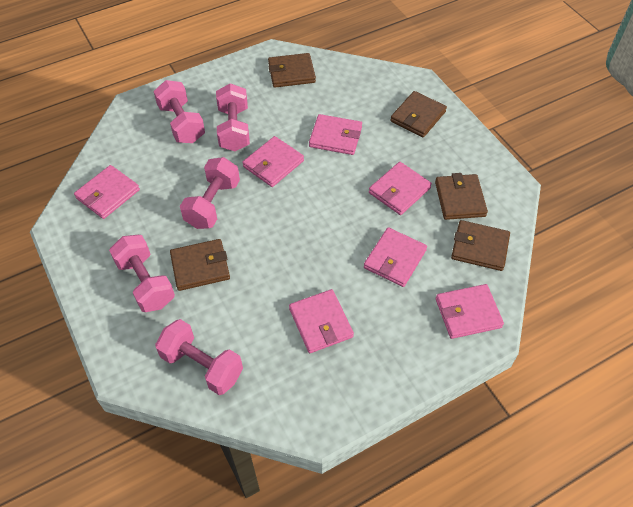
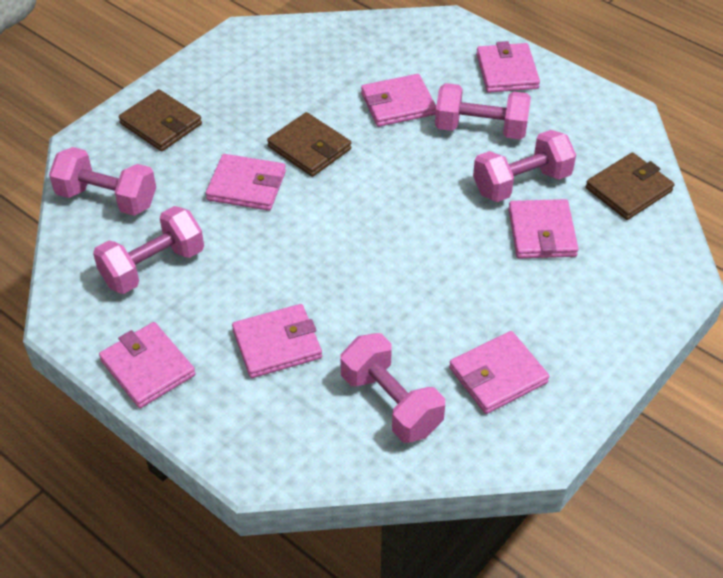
brown wallet: 5 -> 3

